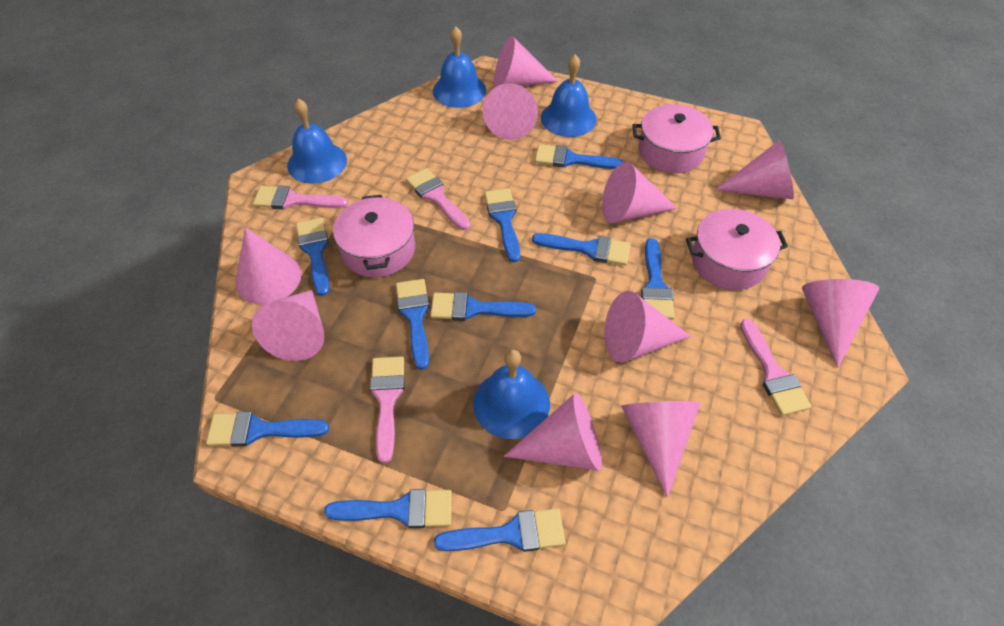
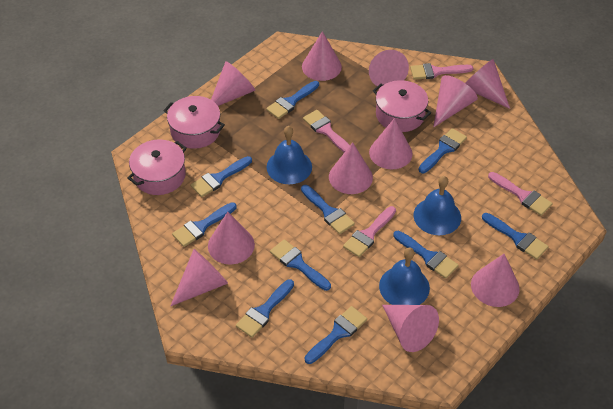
blue bell: 4 -> 3
pink cone: 10 -> 11

